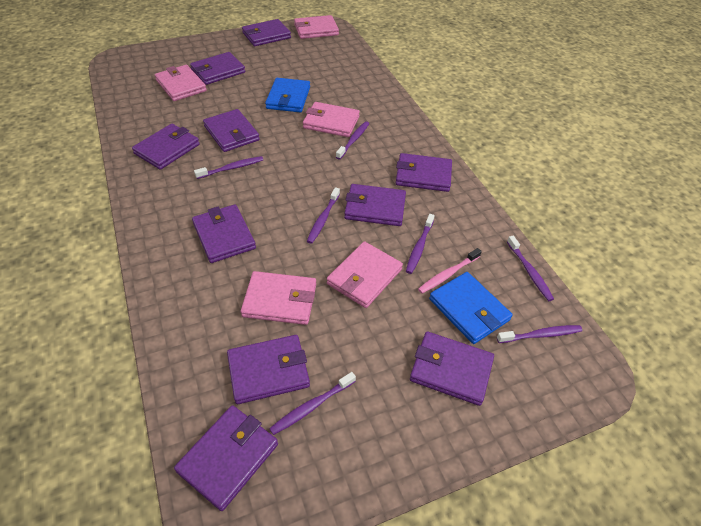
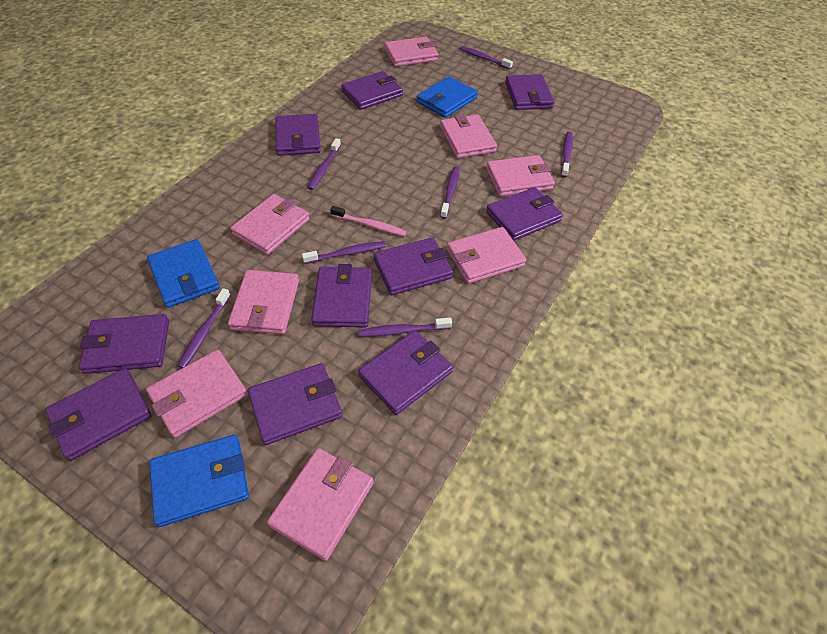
blue wallet: 2 -> 3
pink wallet: 5 -> 8

